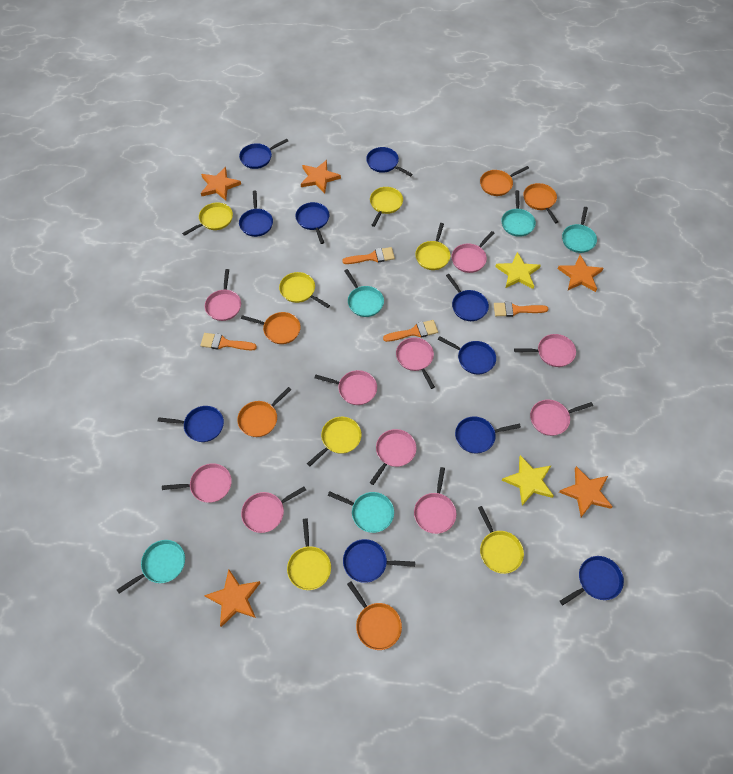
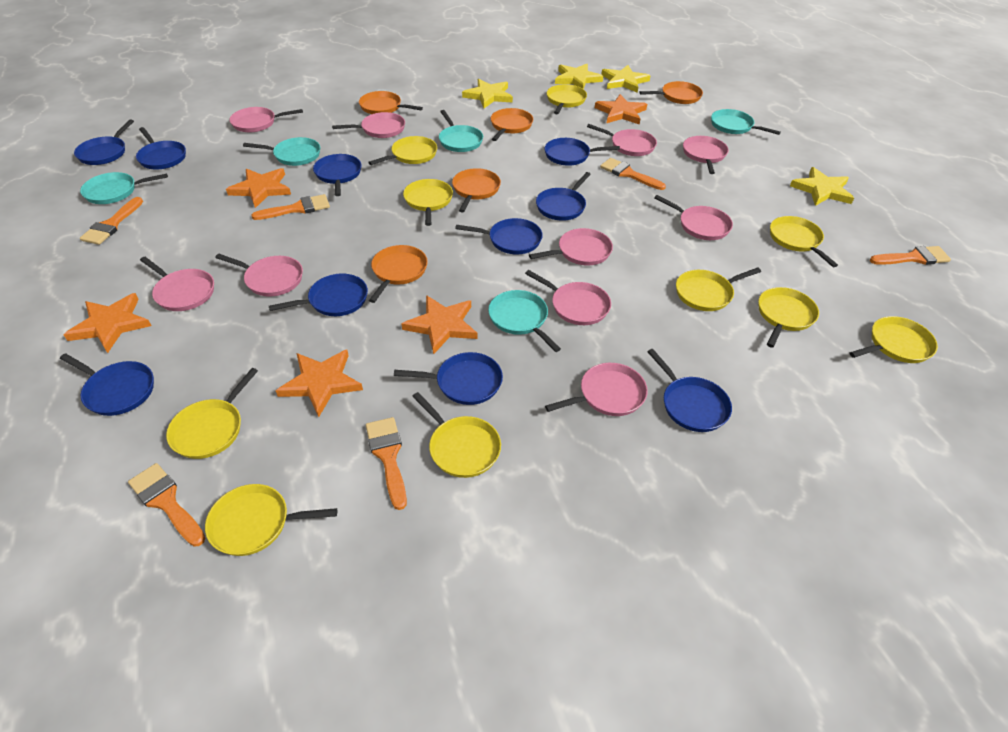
orange brush: 4 -> 6
yellow pan: 7 -> 10
yellow star: 2 -> 4

